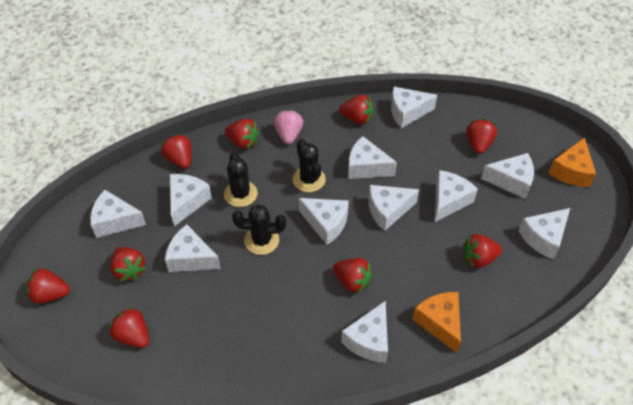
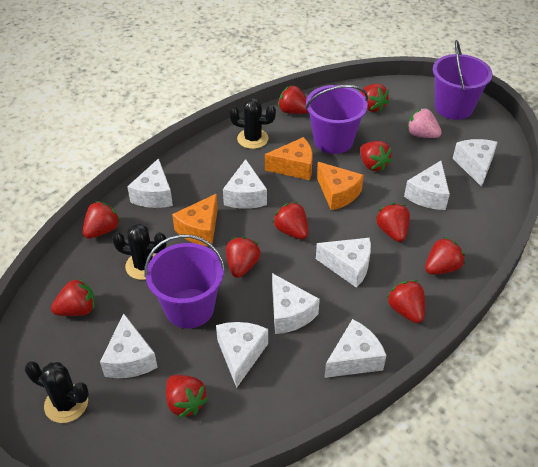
orange cheese: 2 -> 3
purple bucket: 0 -> 3
red strawberry: 9 -> 11
white cheese: 11 -> 9

